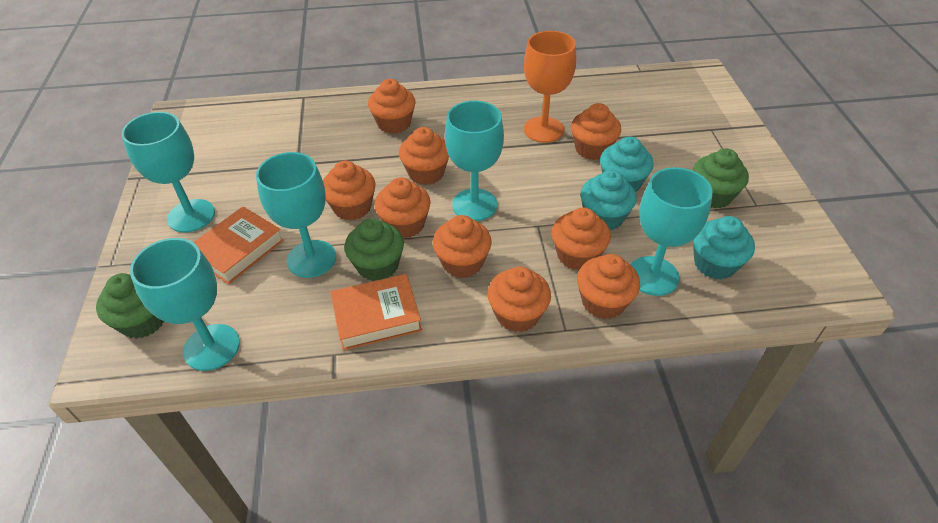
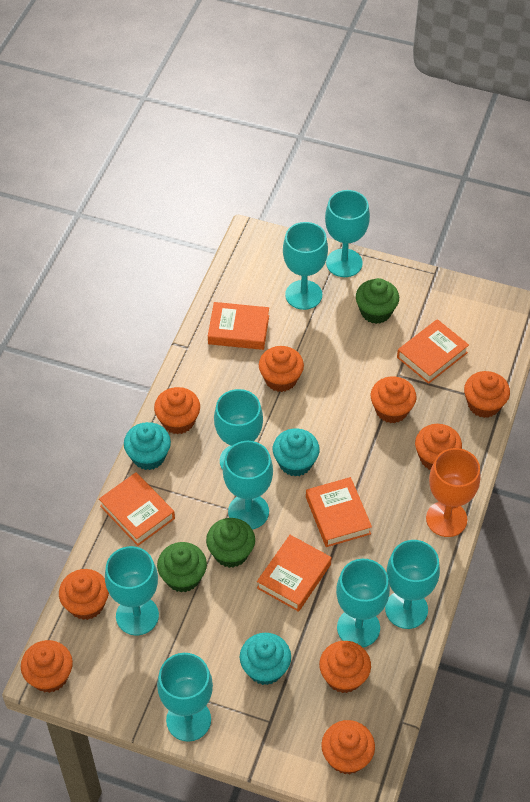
orange book: 2 -> 5
turquoise goblet: 5 -> 8

